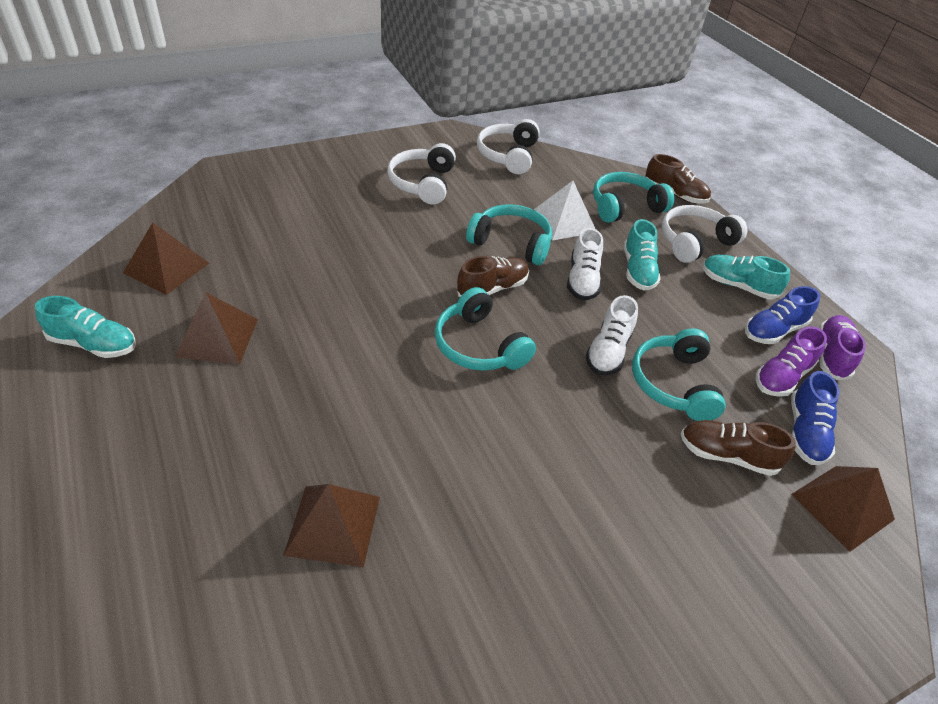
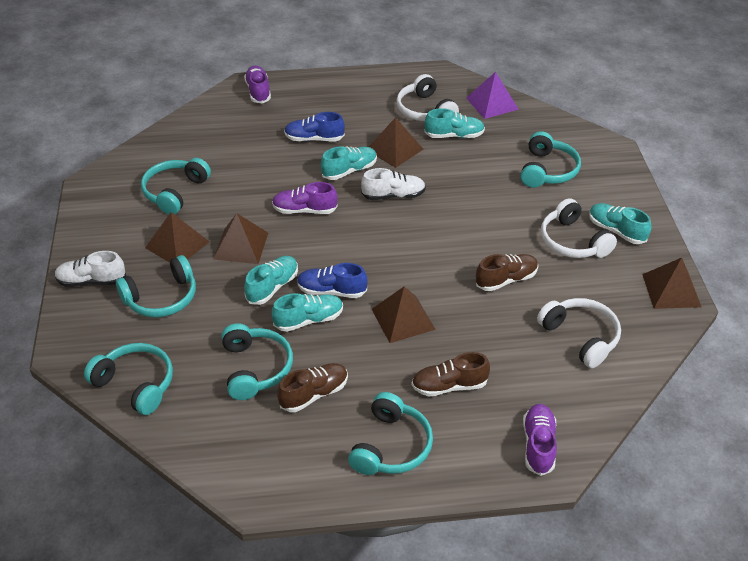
brown pyramid: 4 -> 5
purple pyramid: 0 -> 1
purple shoe: 2 -> 3
turquoise headphones: 4 -> 6
turquoise shoe: 3 -> 5
white pyramid: 1 -> 0

